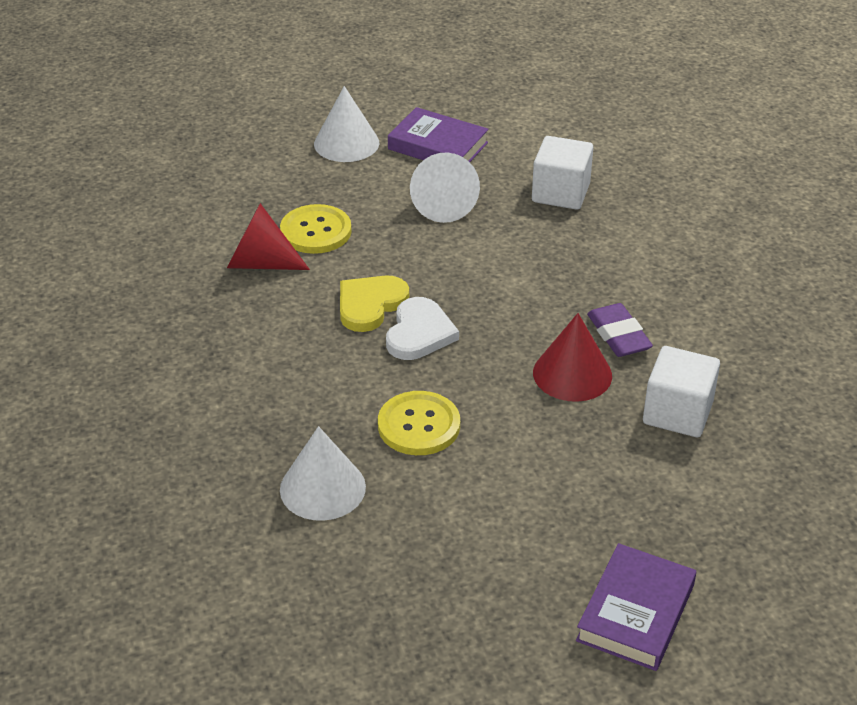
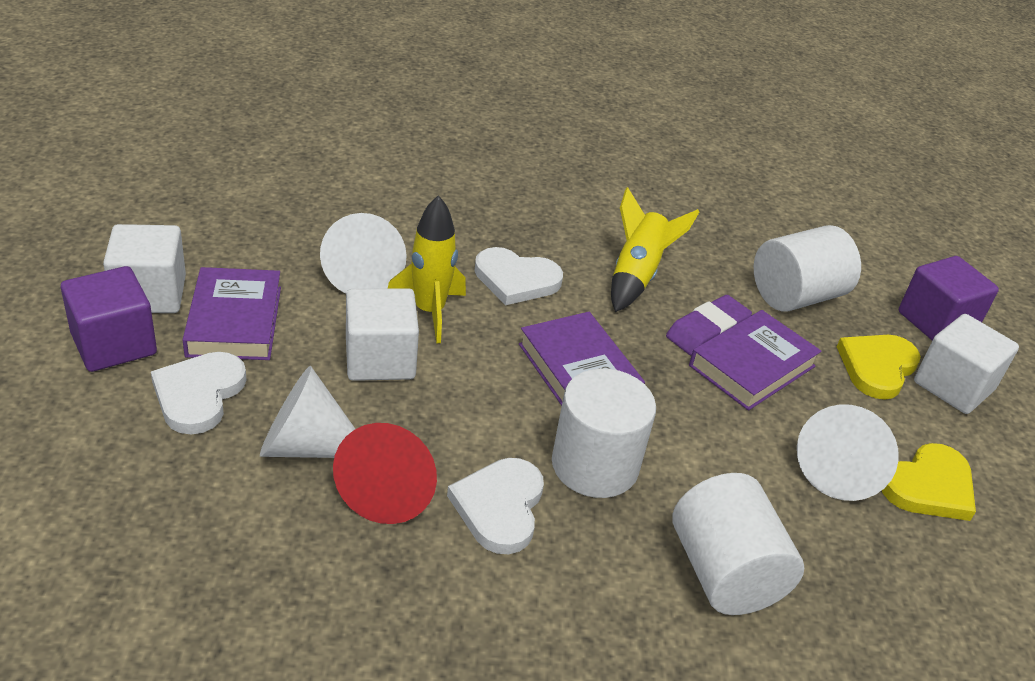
purple book: 2 -> 3
purple cube: 0 -> 2
red cone: 2 -> 1
white cube: 2 -> 3
white cylinder: 0 -> 3
white heart: 1 -> 3
yellow button: 2 -> 0
yellow heart: 1 -> 2
yellow rocket: 0 -> 2

